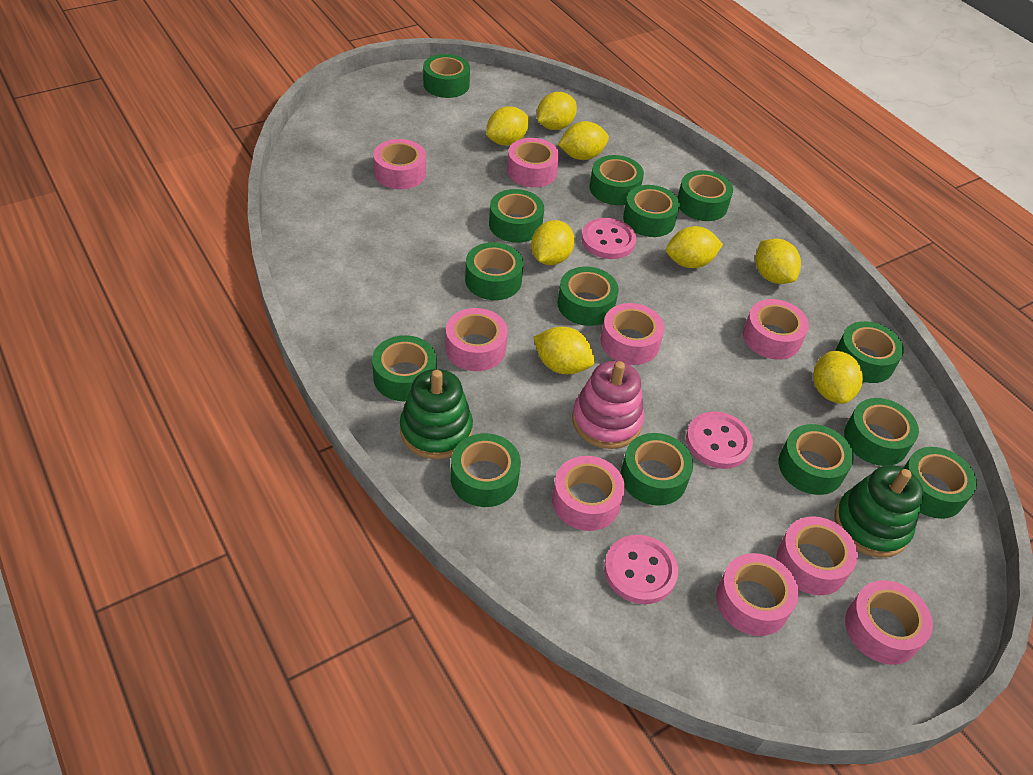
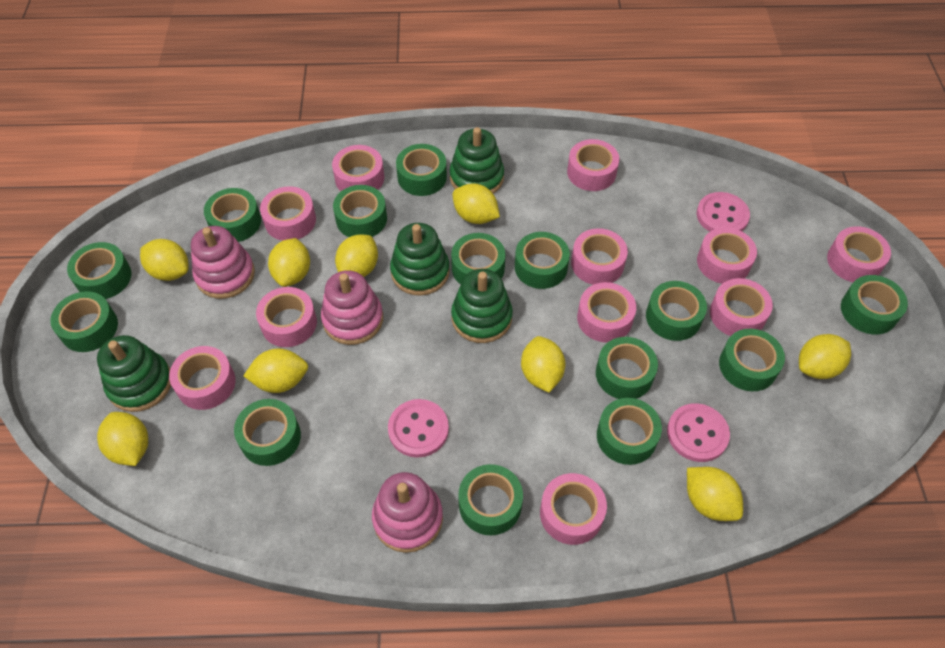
green stacking toy: 2 -> 4
pink stacking toy: 1 -> 3
pink tape: 9 -> 11
yellow lemon: 8 -> 9

